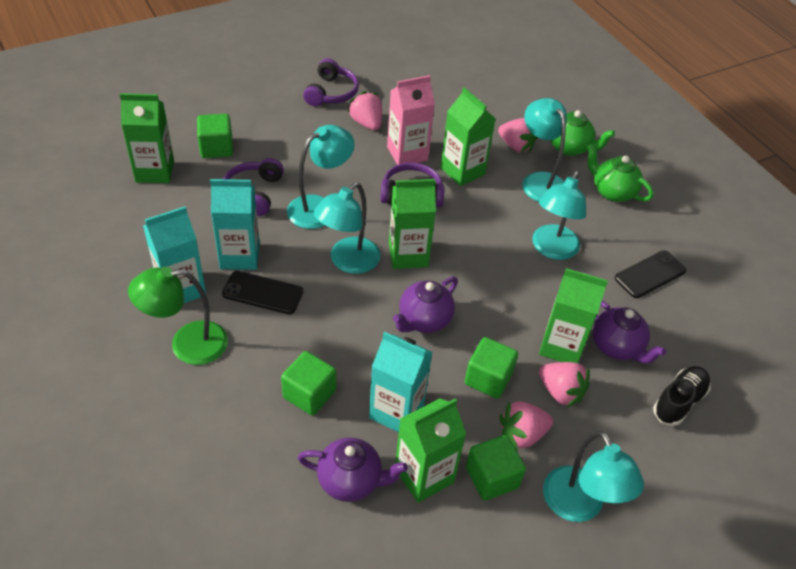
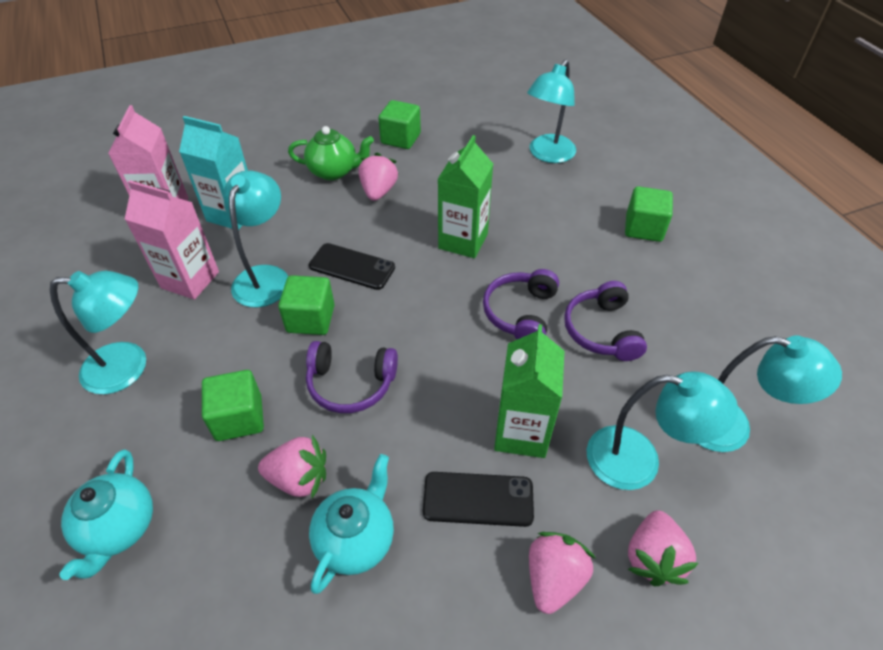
black shoe: 1 -> 0
green carton: 5 -> 2
green lamp: 1 -> 0
green teapot: 2 -> 1
pink carton: 1 -> 2
purple teapot: 3 -> 0
turquoise carton: 3 -> 1
turquoise teapot: 0 -> 2

